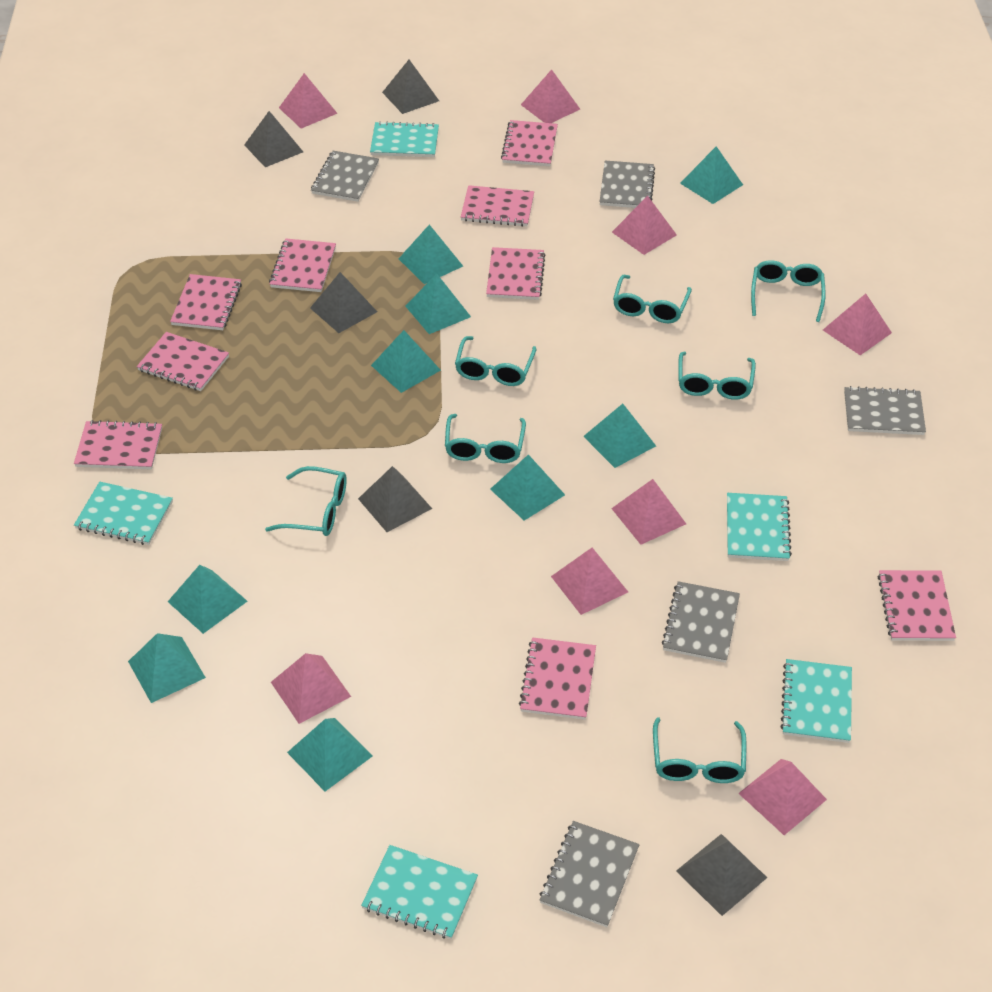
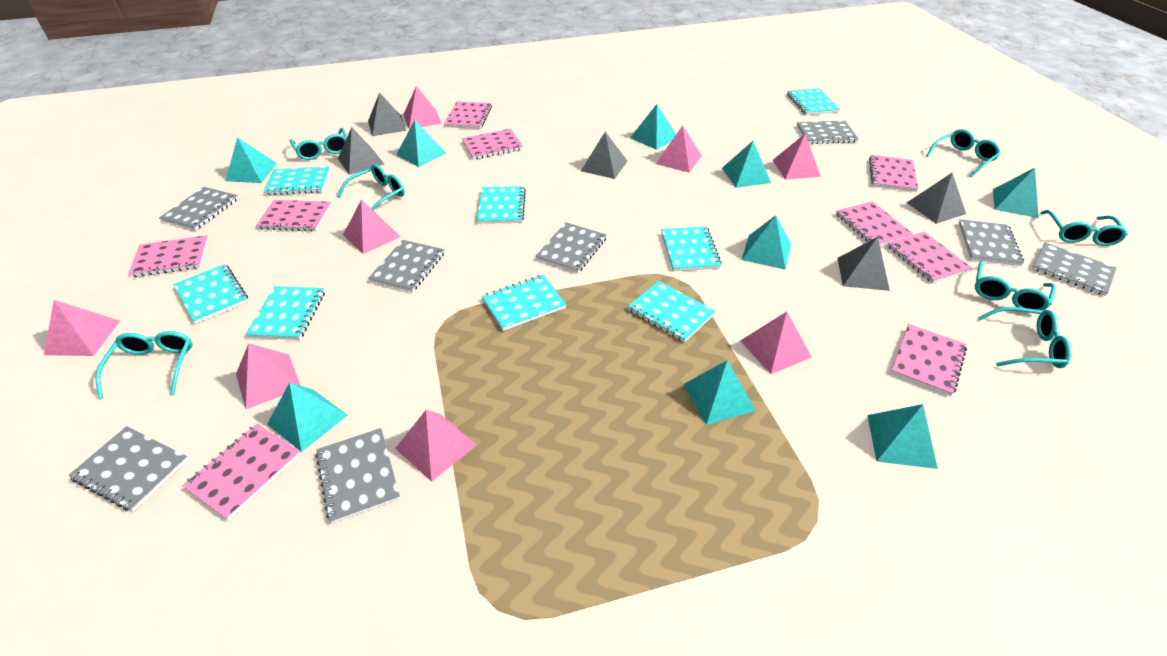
grey notebook: 5 -> 8
turquoise notebook: 5 -> 8

